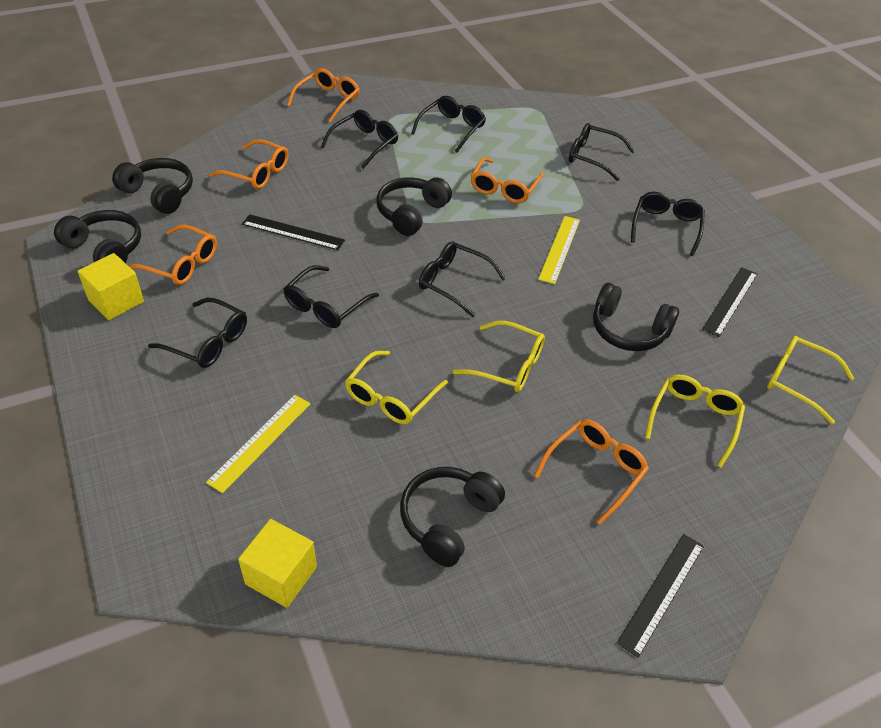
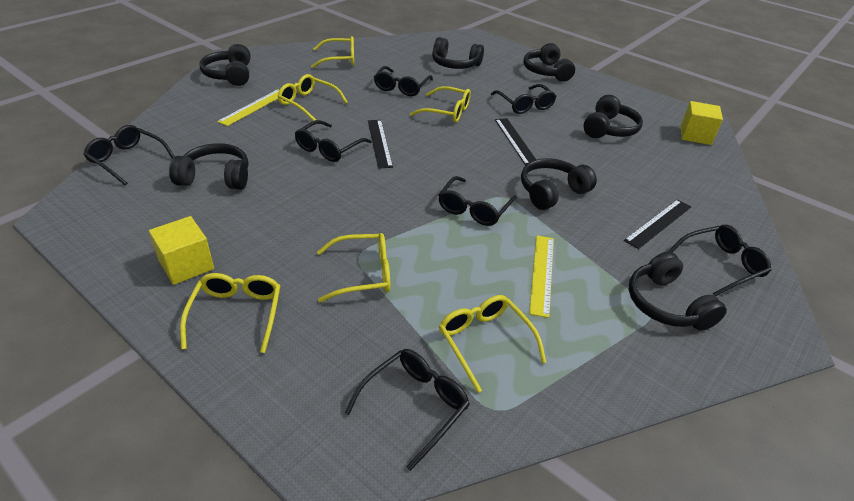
black headphones: 5 -> 7
orange glasses: 5 -> 0
yellow glasses: 4 -> 6

